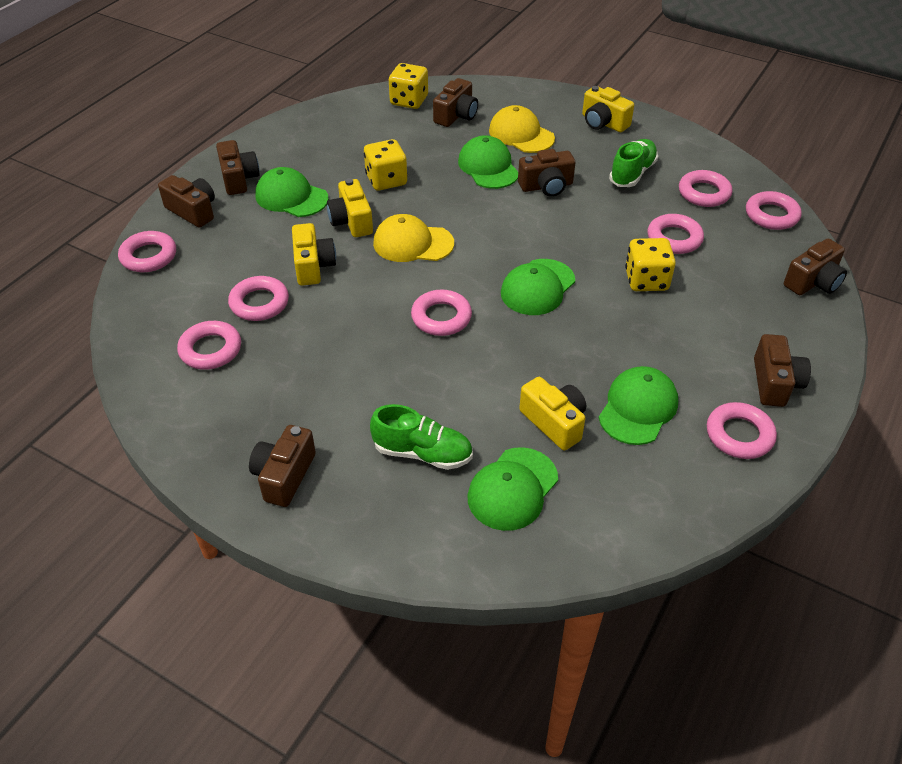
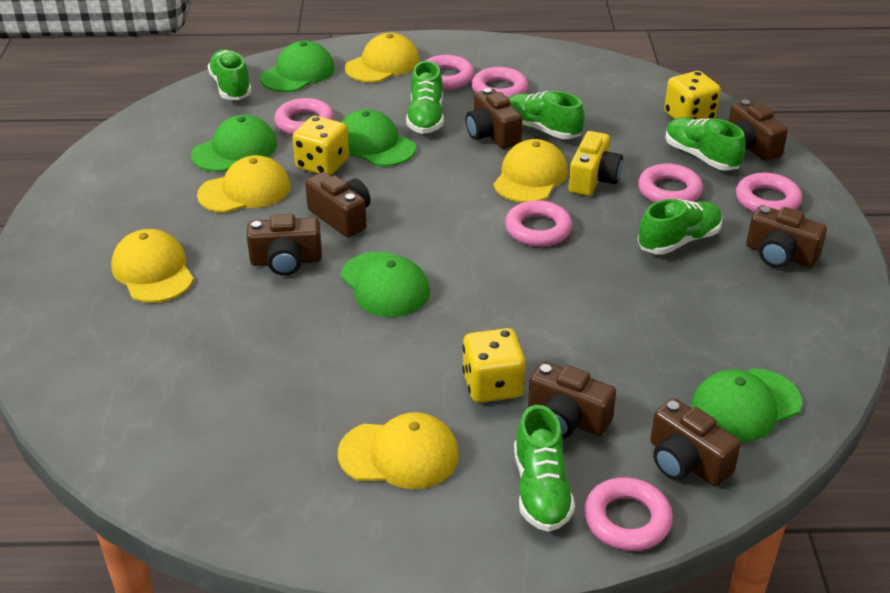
green shoe: 2 -> 6
pink ring: 8 -> 7
yellow camera: 4 -> 1
yellow cap: 2 -> 5

